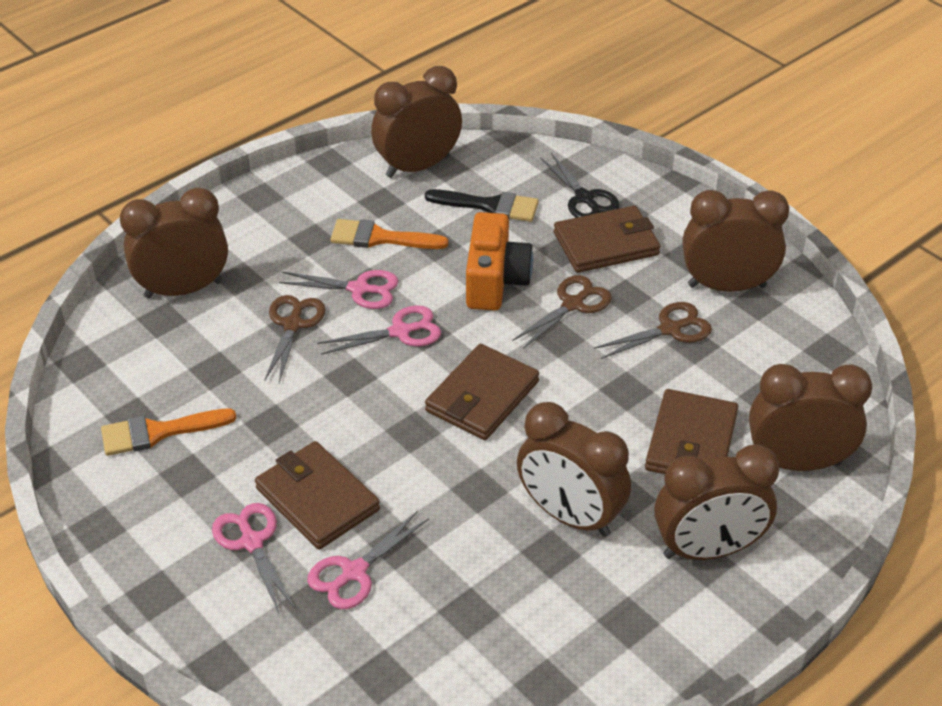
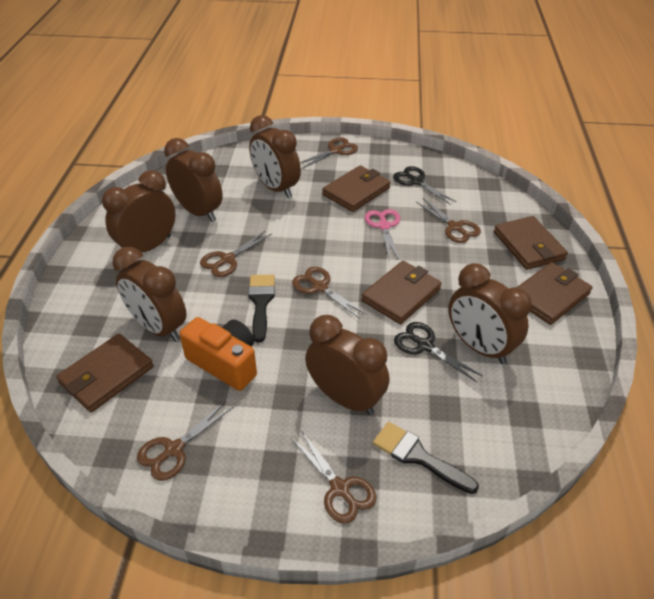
black brush: 1 -> 2
black scissors: 1 -> 2
brown scissors: 3 -> 6
brown wallet: 4 -> 5
orange brush: 2 -> 0
pink scissors: 4 -> 1

